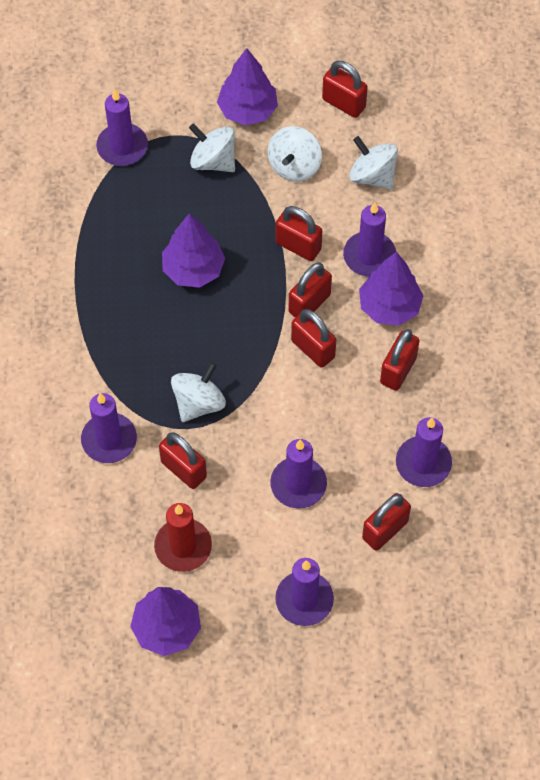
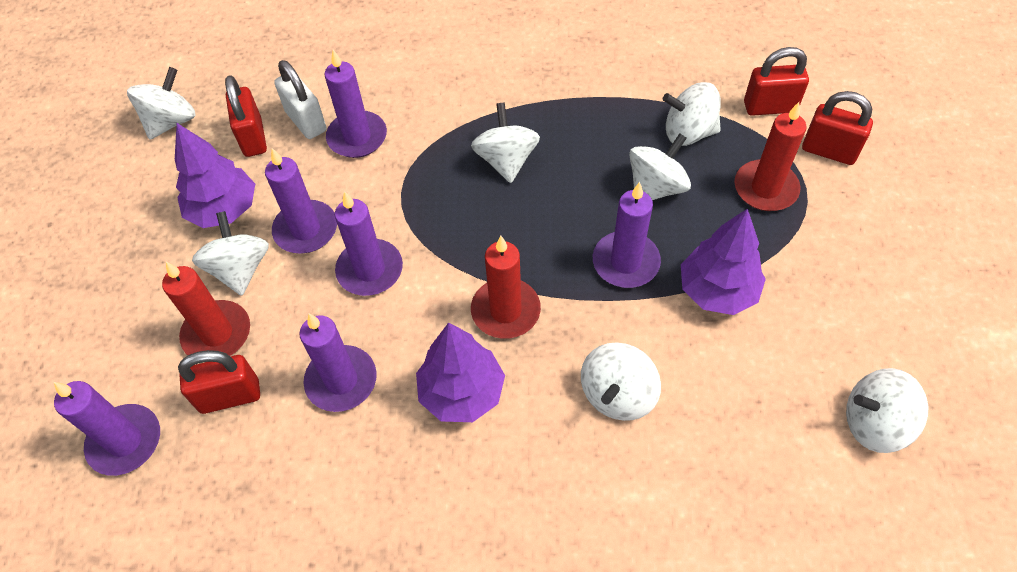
purple tree: 4 -> 3
red candle: 1 -> 3
red padlock: 7 -> 4
white padlock: 0 -> 1
white spinning top: 4 -> 7

